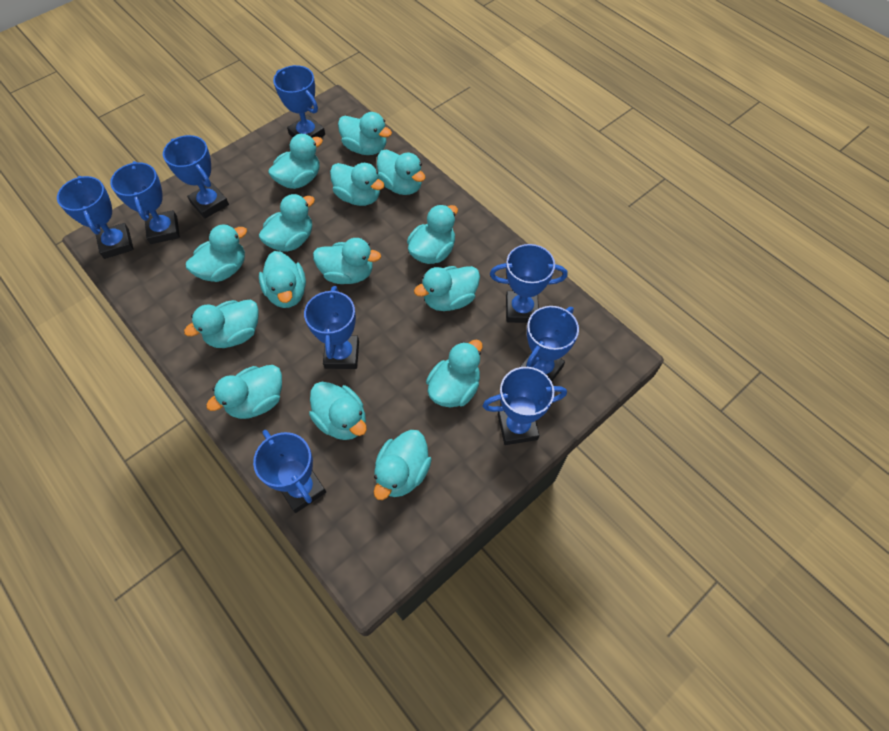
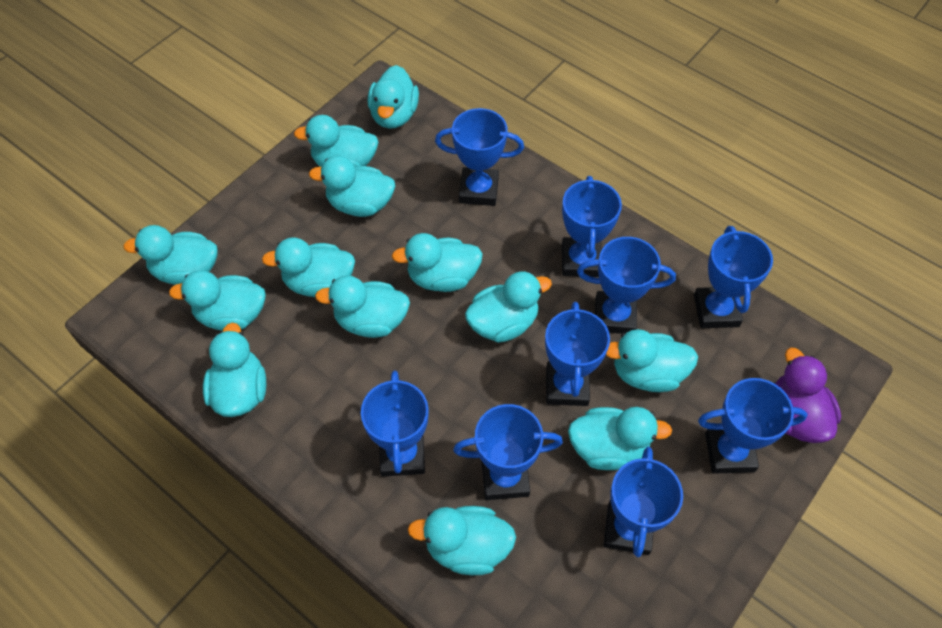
purple duck: 0 -> 1
turquoise duck: 15 -> 13

